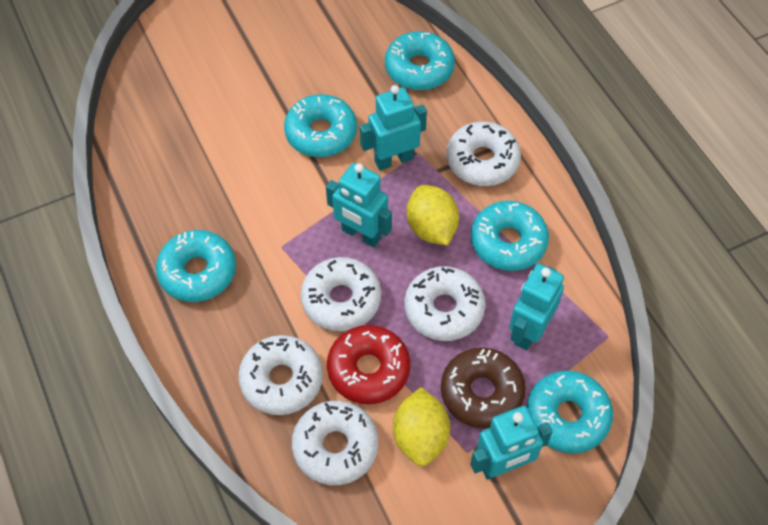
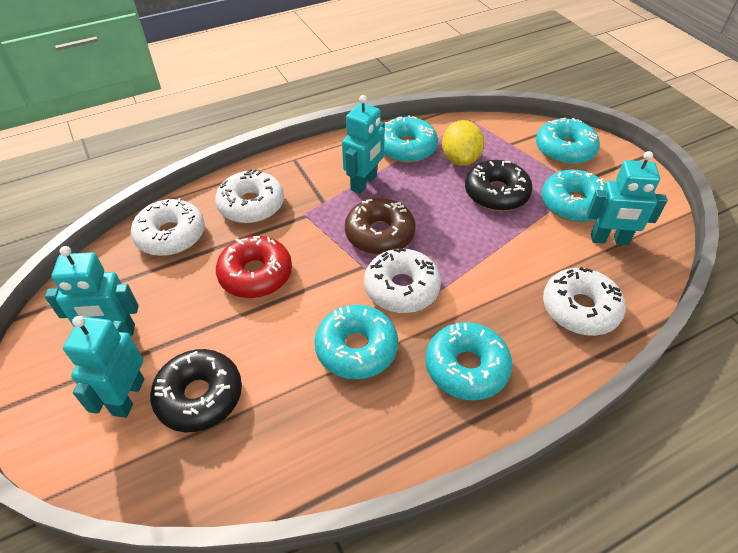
black donut: 0 -> 2
white donut: 5 -> 4
yellow lemon: 2 -> 1

